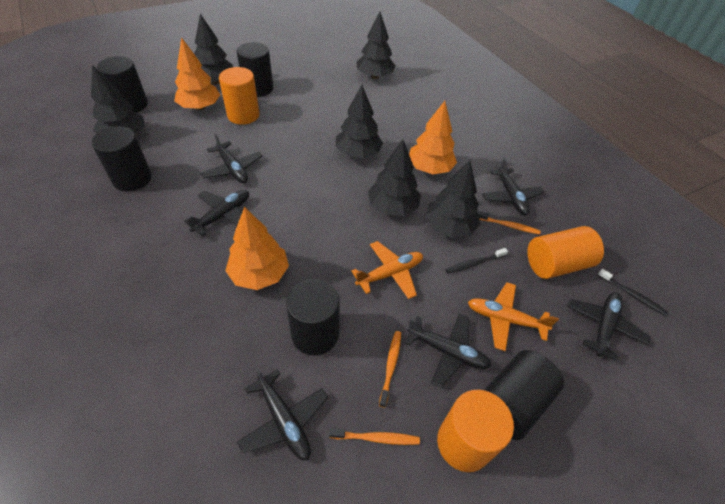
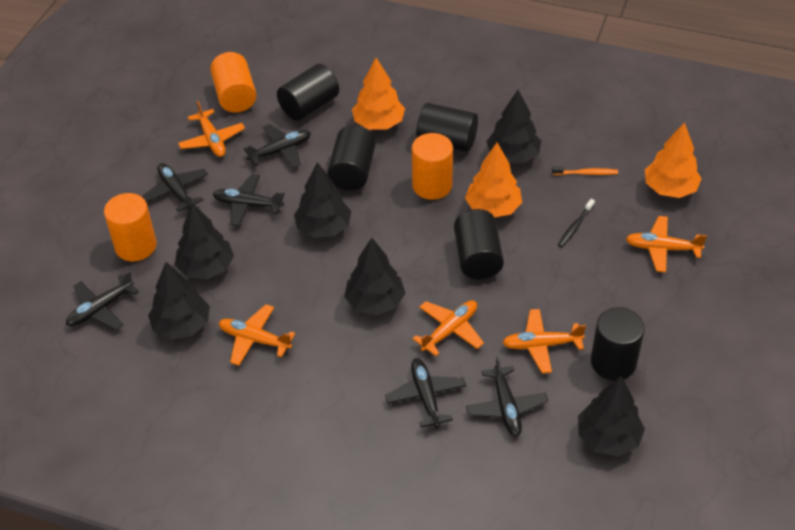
black toothbrush: 2 -> 1
orange plane: 2 -> 5
orange toothbrush: 3 -> 1

